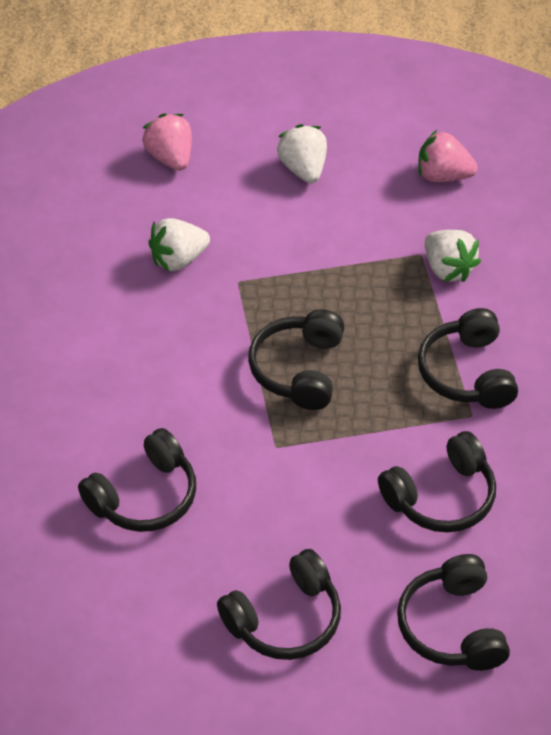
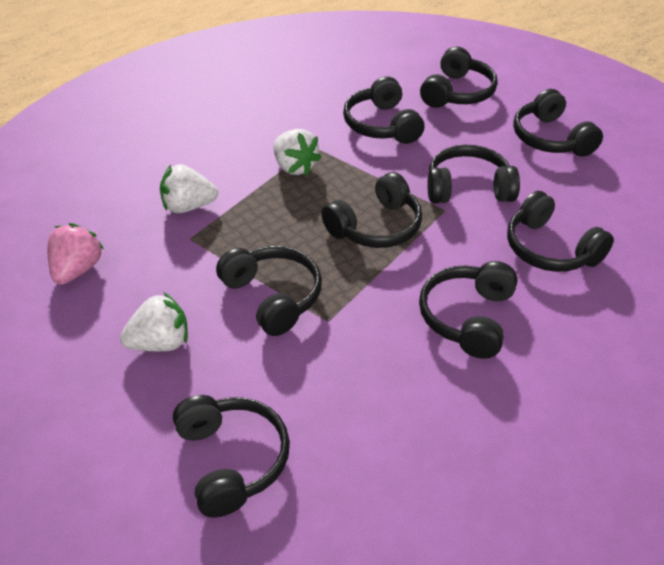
black headphones: 6 -> 9
pink strawberry: 2 -> 1

